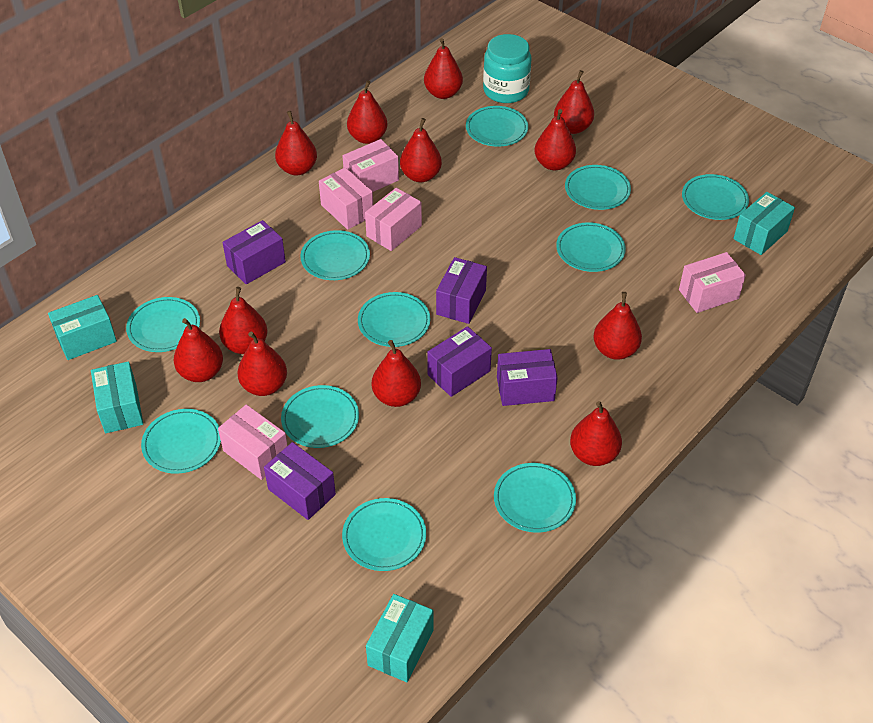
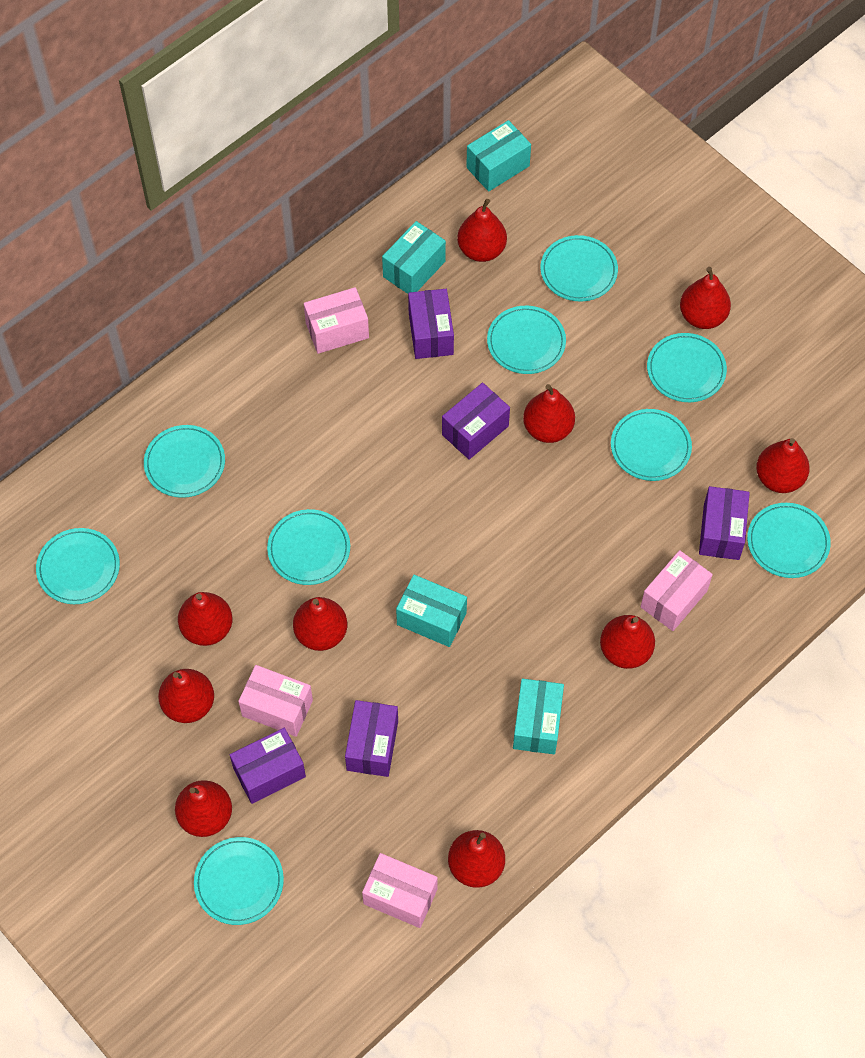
pink box: 5 -> 4
red pear: 12 -> 10
turquoise jar: 1 -> 0
turquoise plate: 11 -> 9

